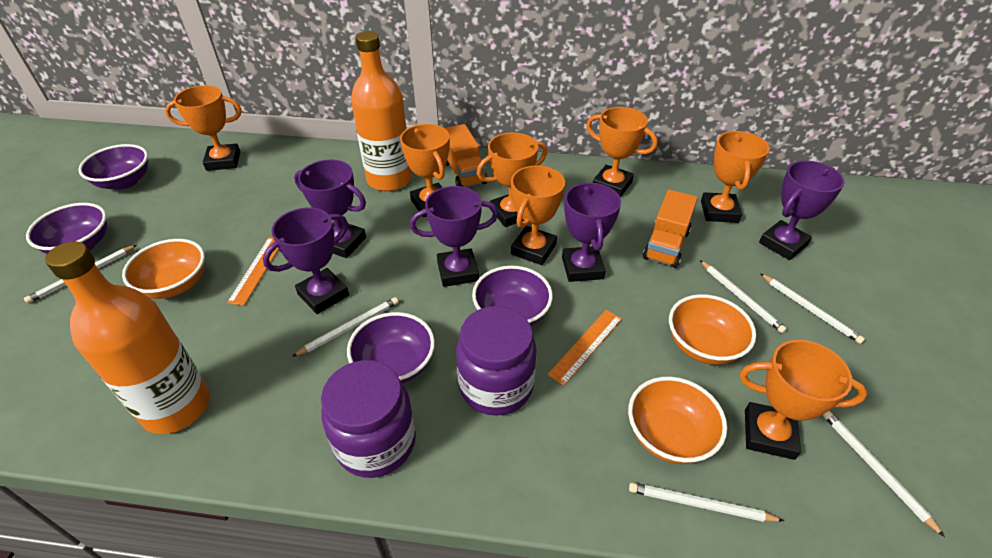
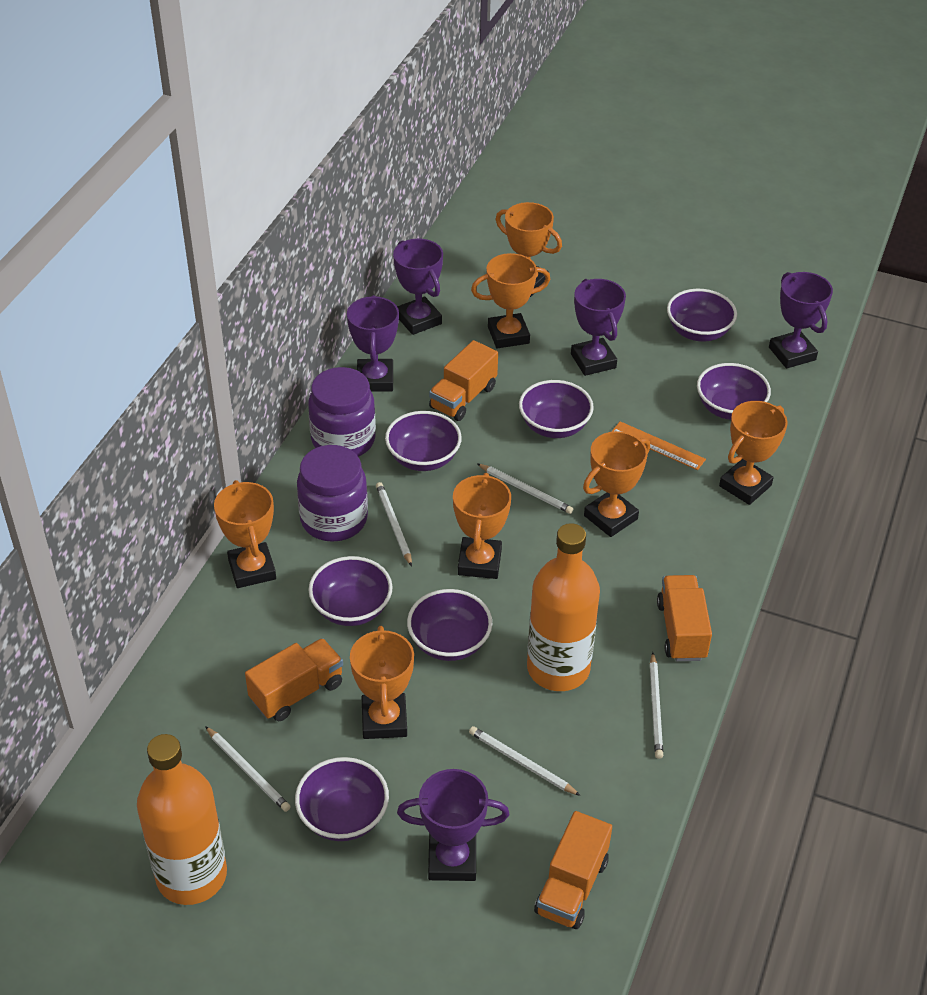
orange bowl: 3 -> 0
orange ruler: 2 -> 1
orange truck: 2 -> 4
purple bowl: 4 -> 7
white pencil: 6 -> 5

